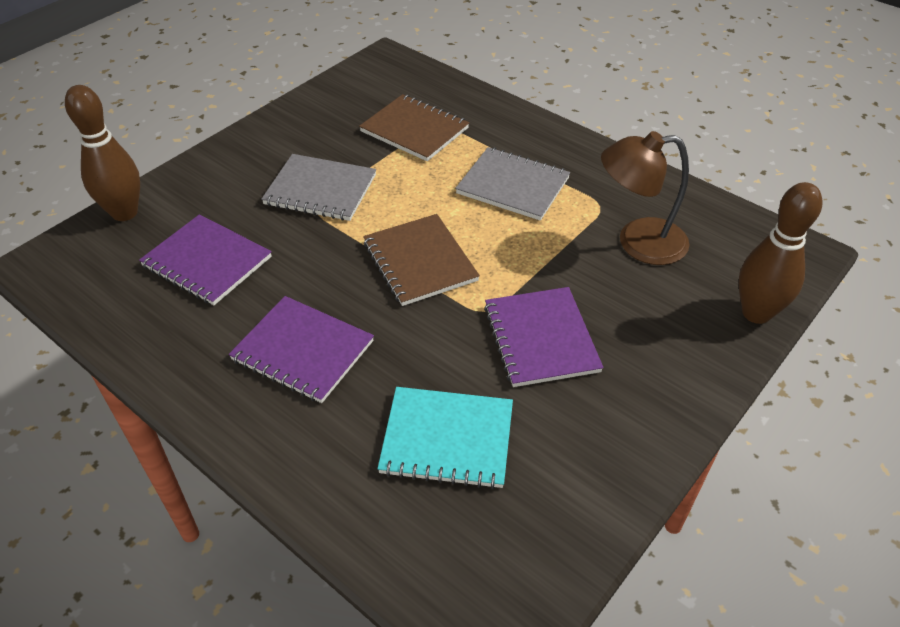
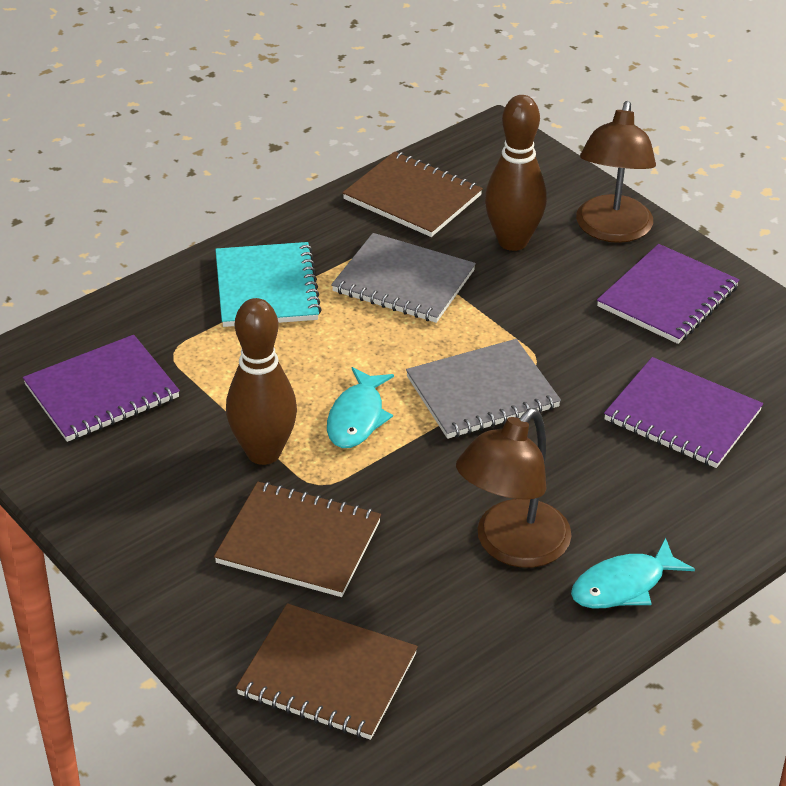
brown lamp: 1 -> 2
brown notebook: 2 -> 3
turquoise fish: 0 -> 2

